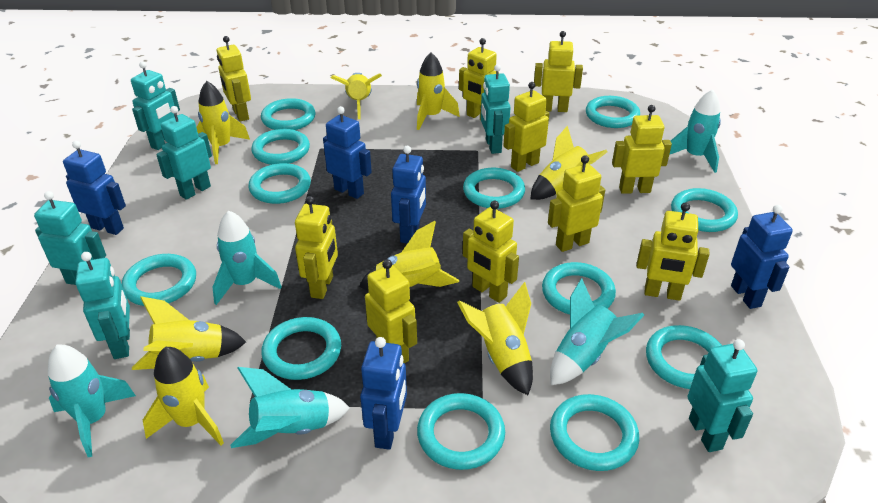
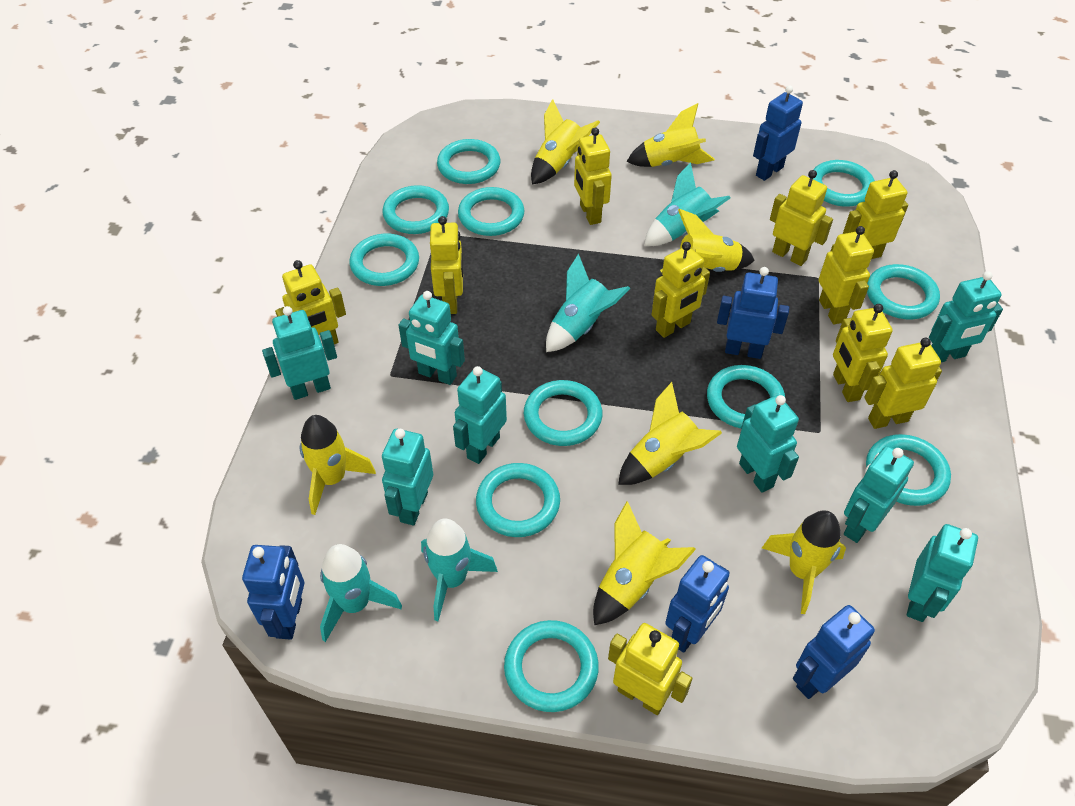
turquoise ring: 12 -> 11
turquoise robot: 6 -> 8
turquoise rocket: 5 -> 4
yellow rocket: 8 -> 7

